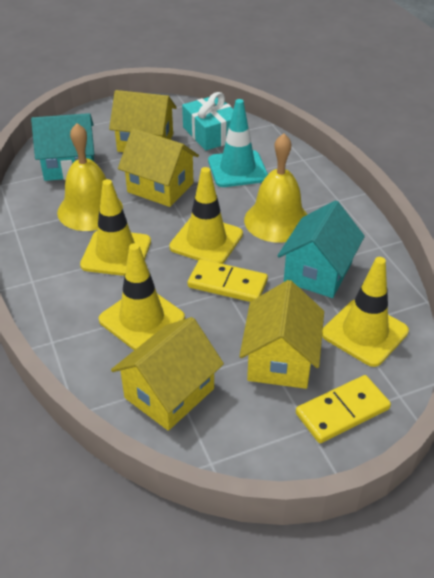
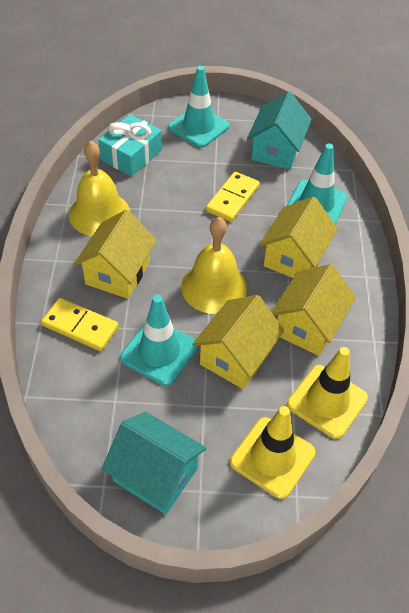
turquoise traffic cone: 1 -> 3
yellow traffic cone: 4 -> 2

